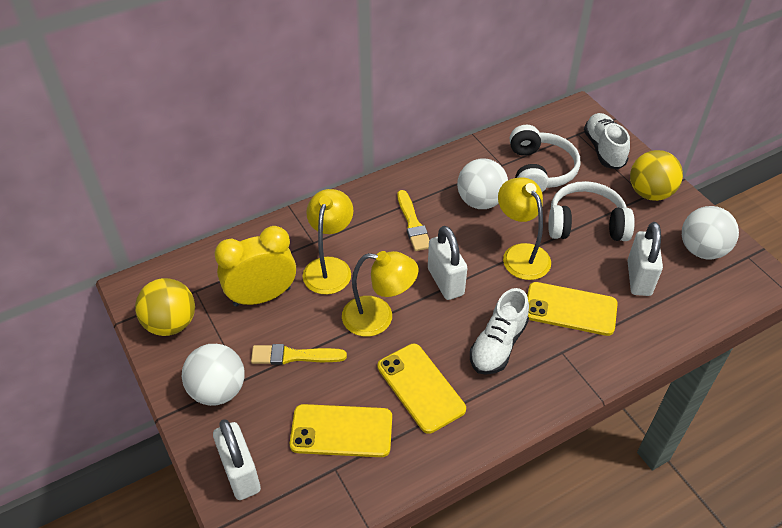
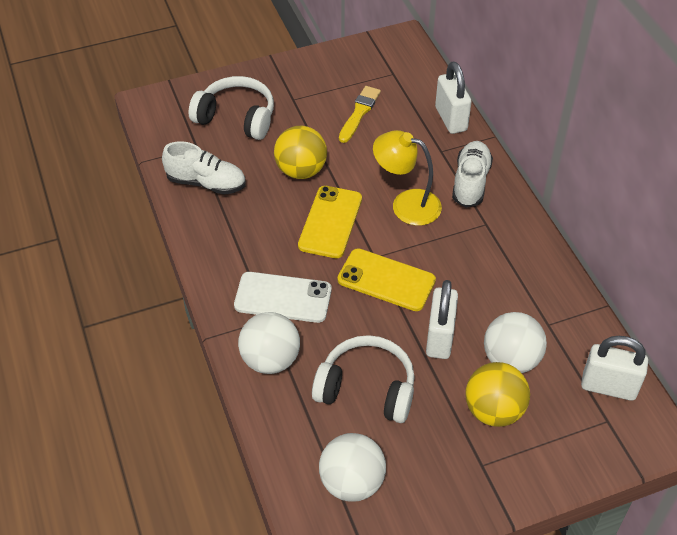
white phone: 0 -> 1
yellow brush: 2 -> 1
yellow clock: 1 -> 0
yellow lamp: 3 -> 1
yellow phone: 3 -> 2

